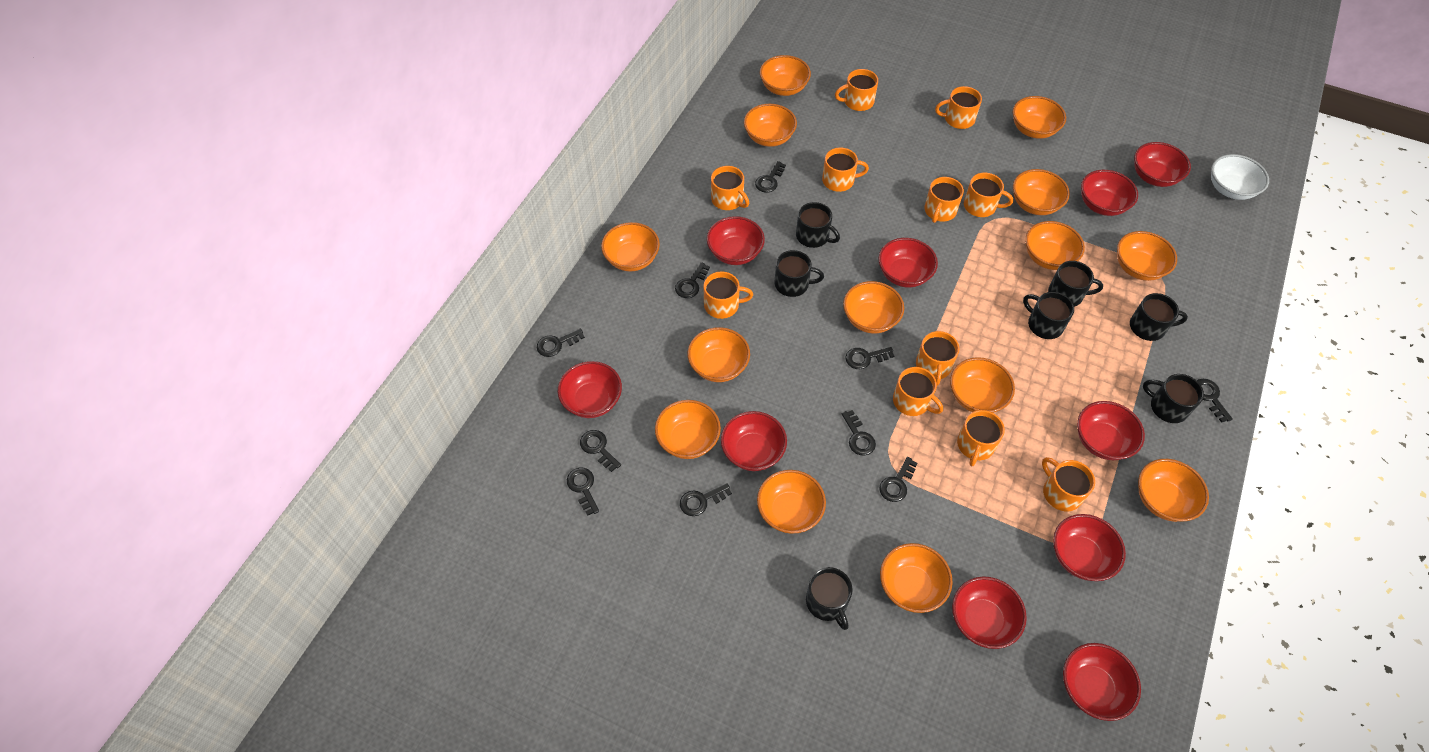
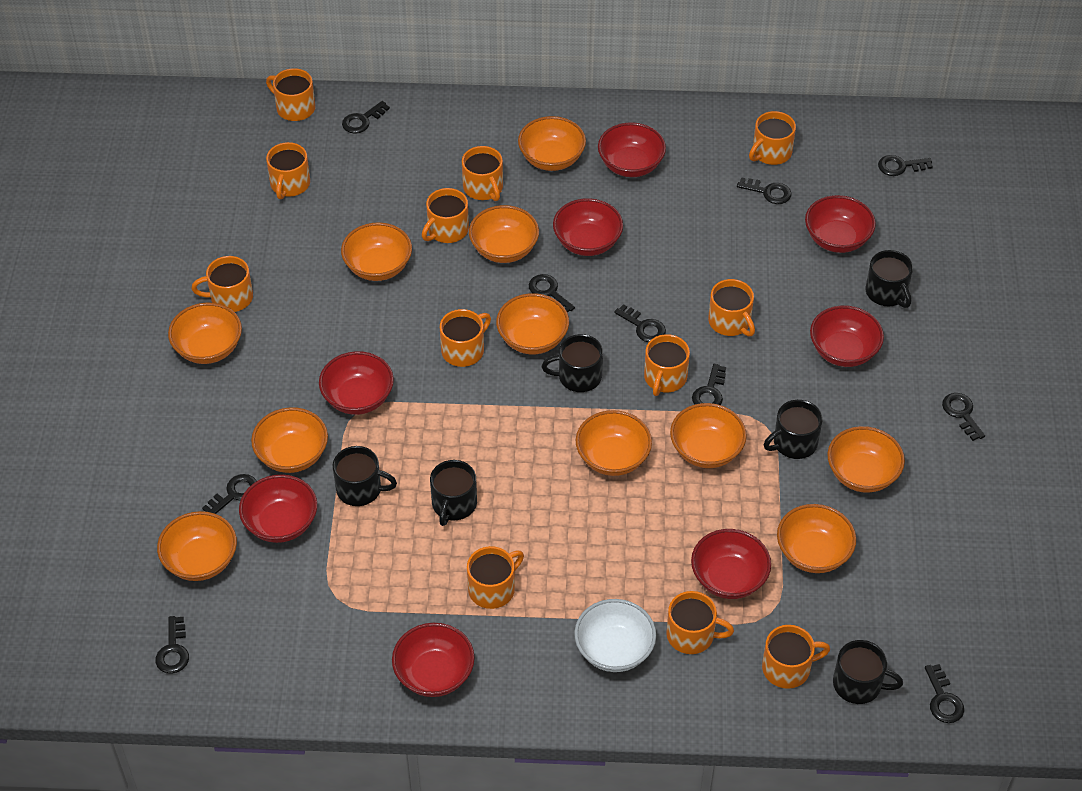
black mug: 7 -> 6
orange bowl: 14 -> 11
orange mug: 11 -> 12
red bowl: 10 -> 8

